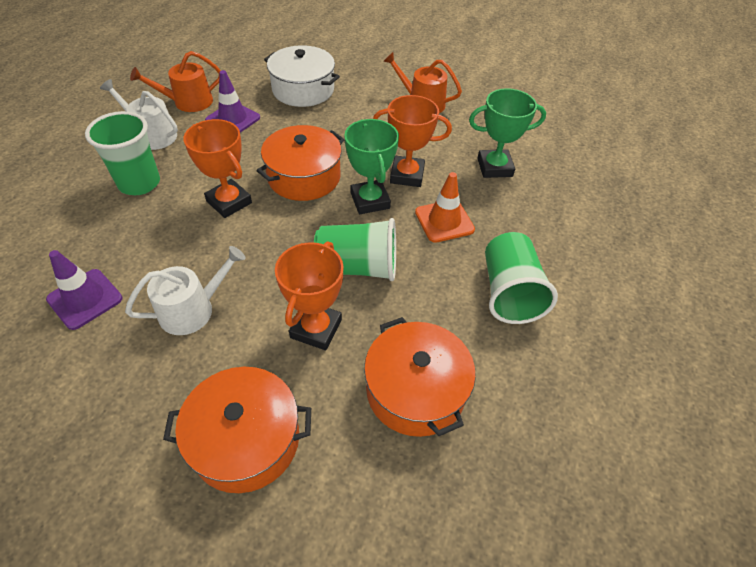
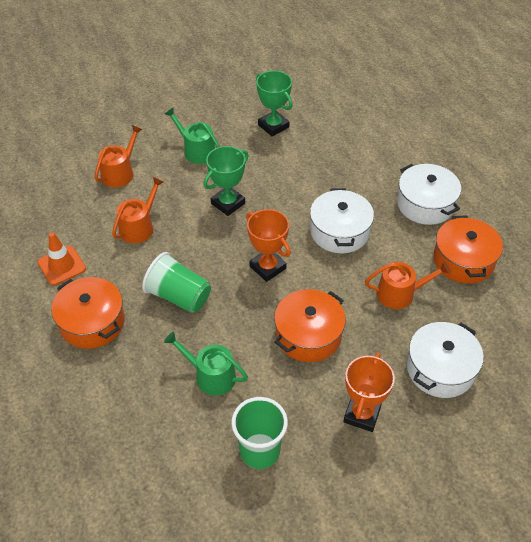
green cup: 3 -> 2
green watering can: 0 -> 2
orange trophy: 3 -> 2
orange watering can: 2 -> 3
purple traffic cone: 2 -> 0
white pot: 1 -> 3
white watering can: 2 -> 0

